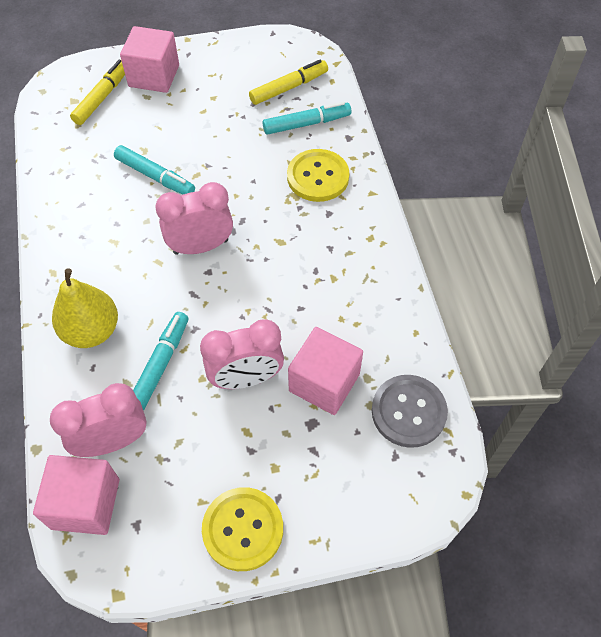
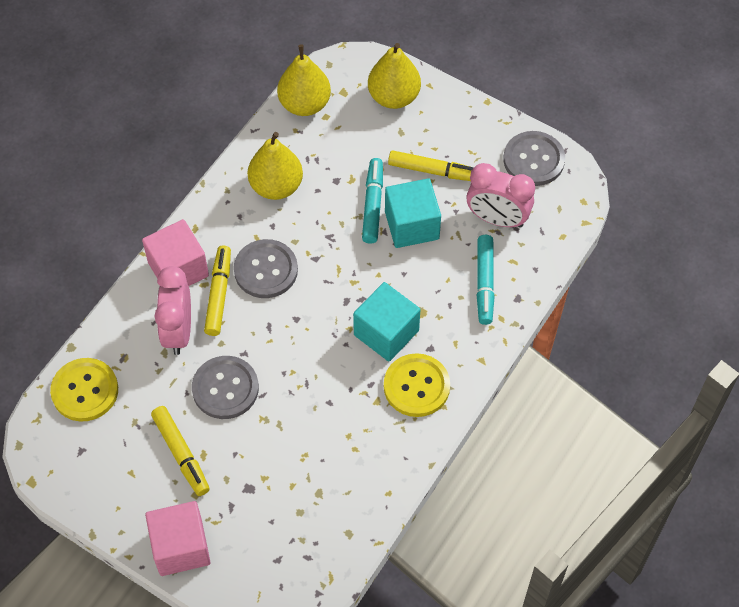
grey button: 1 -> 3
pink clock: 3 -> 2
pink cube: 3 -> 2
turquoise cube: 0 -> 2
turquoise marker: 3 -> 2
yellow marker: 2 -> 3
yellow pear: 1 -> 3

